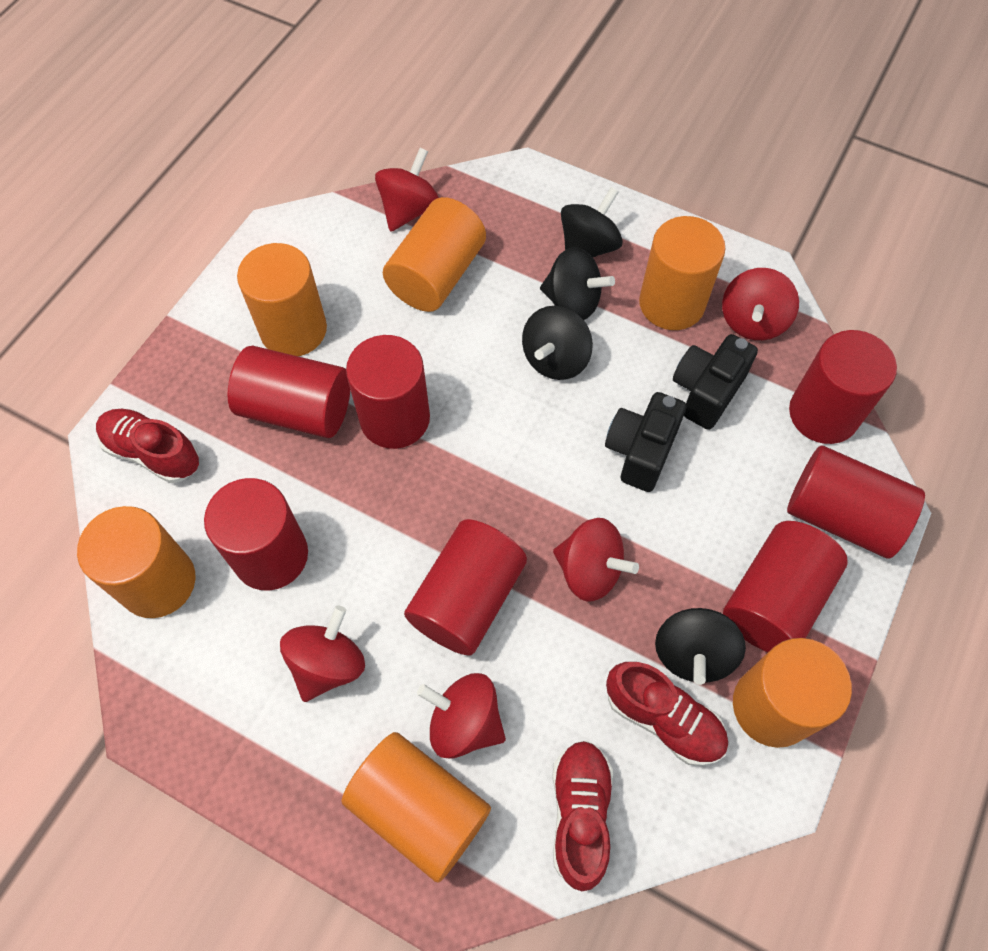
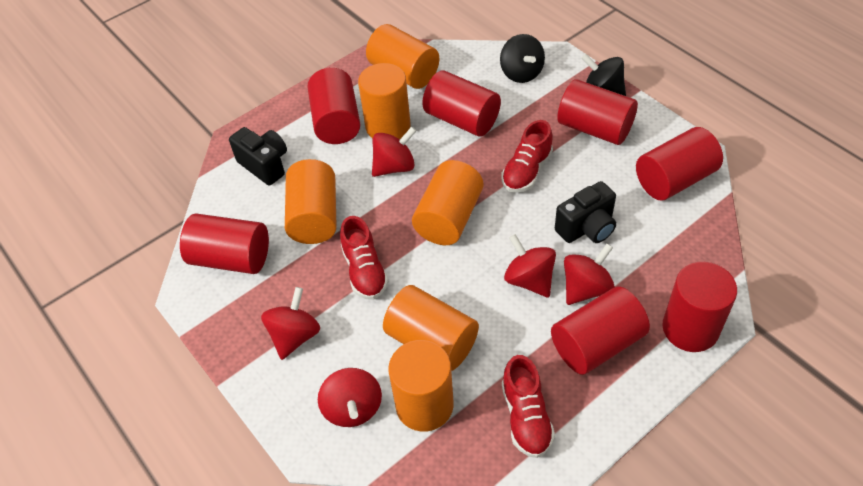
black spinning top: 4 -> 2

